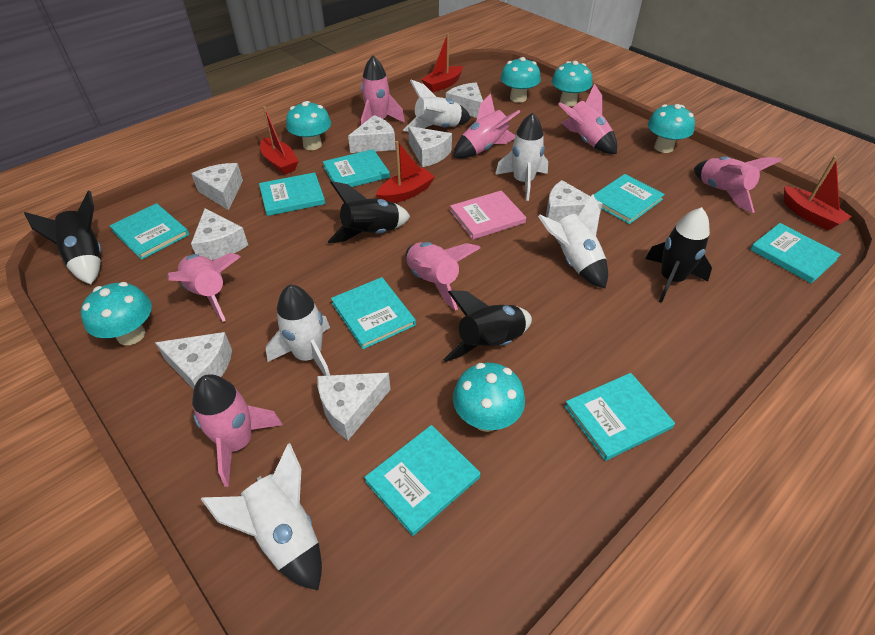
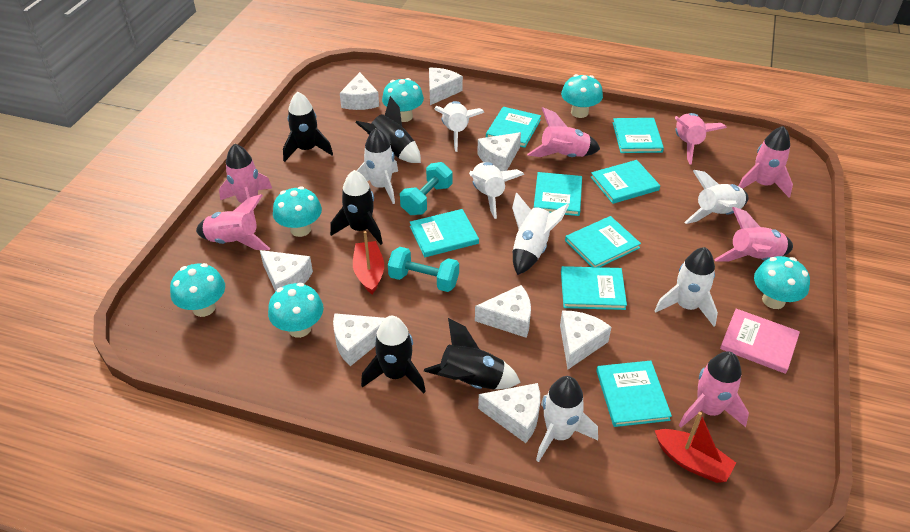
black rocket: 4 -> 5
red boat: 4 -> 2
turquoise dumbbell: 0 -> 2
white rocket: 5 -> 7

